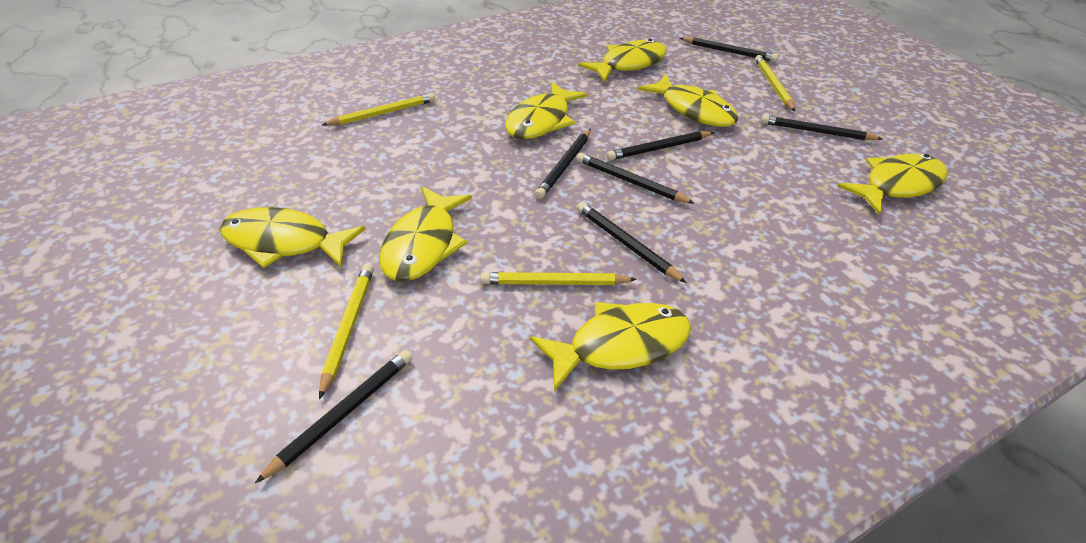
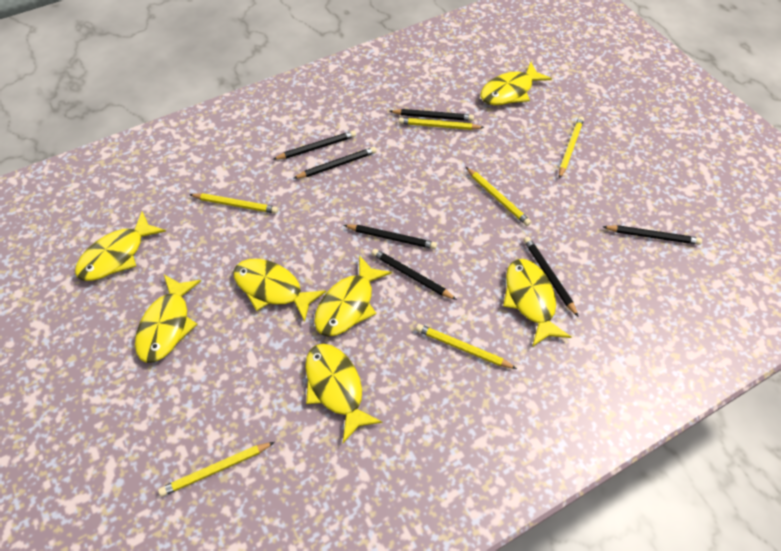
yellow pencil: 4 -> 6

